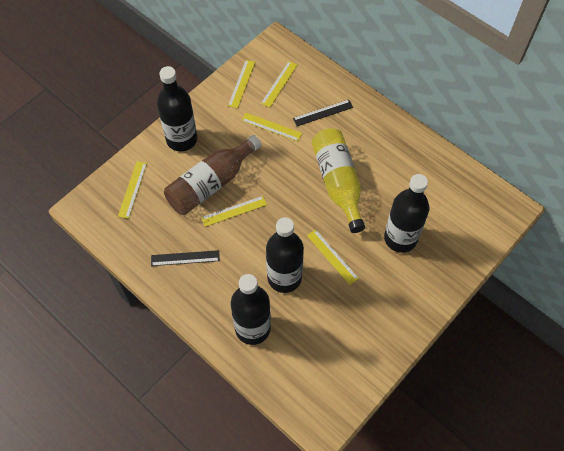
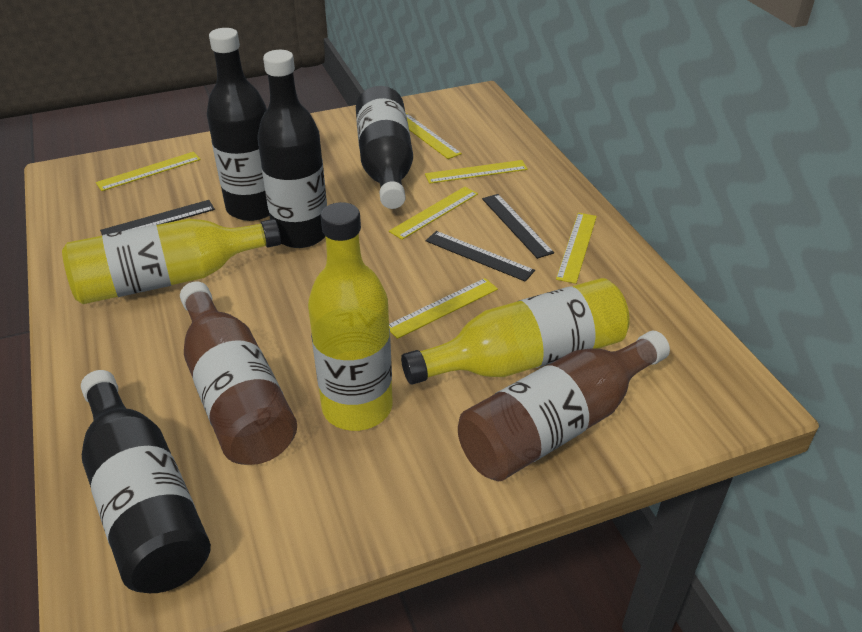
black ruler: 2 -> 3
brown bottle: 1 -> 2
yellow bottle: 1 -> 3

